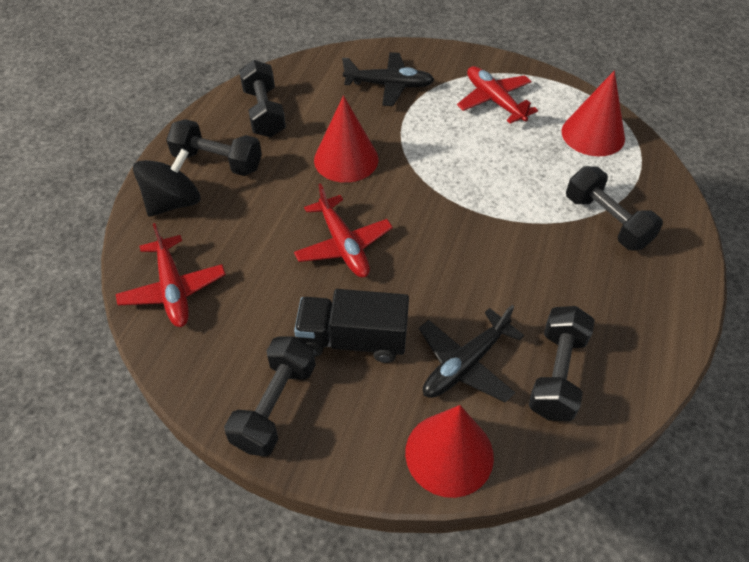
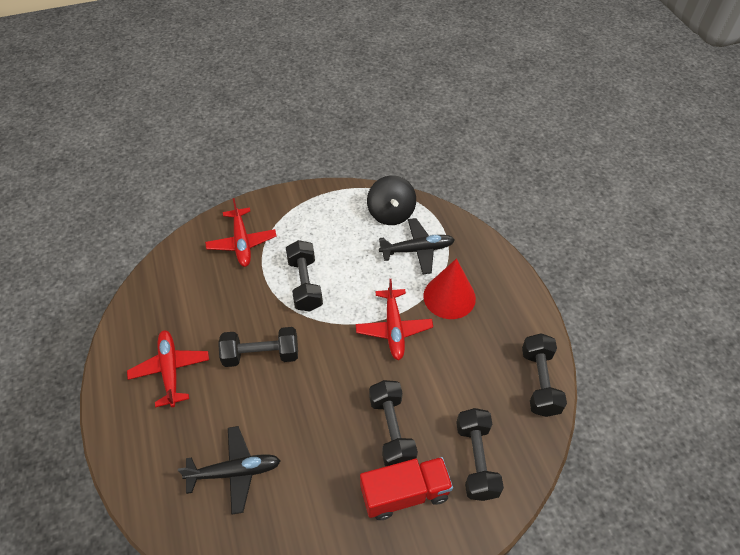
black truck: 1 -> 0
red cone: 3 -> 1
red truck: 0 -> 1

